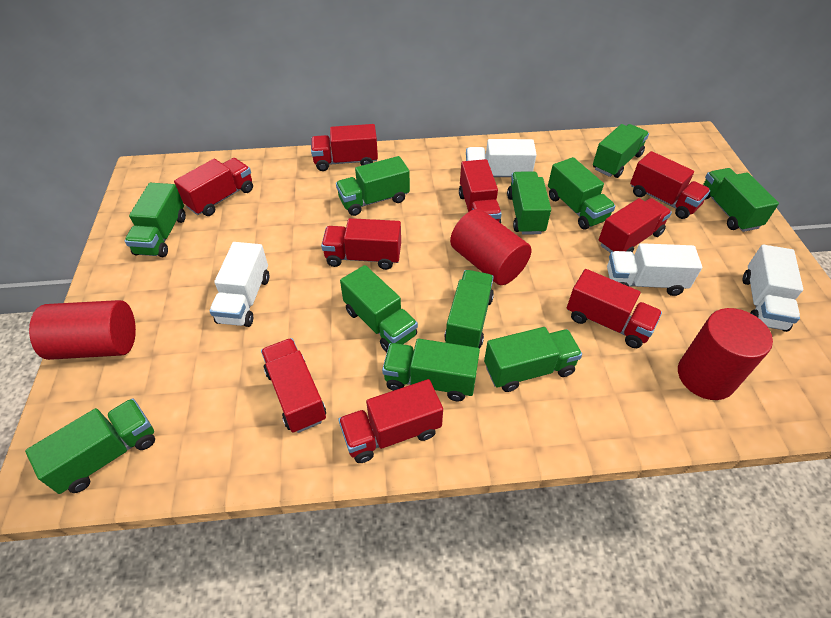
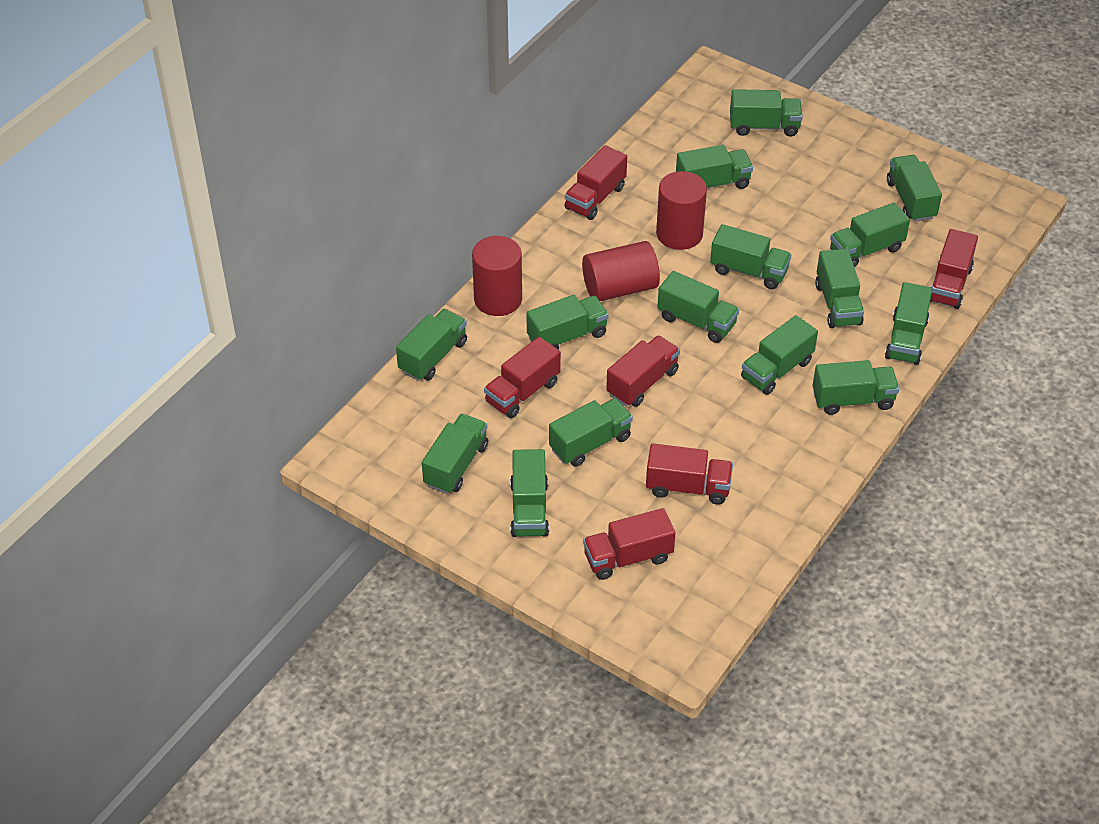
green truck: 11 -> 15
red truck: 9 -> 6
white truck: 4 -> 0

